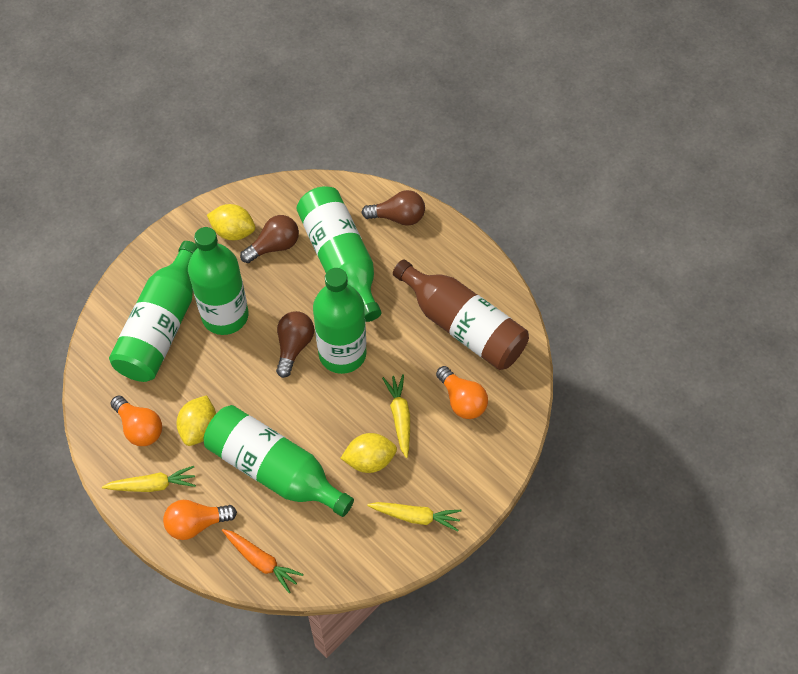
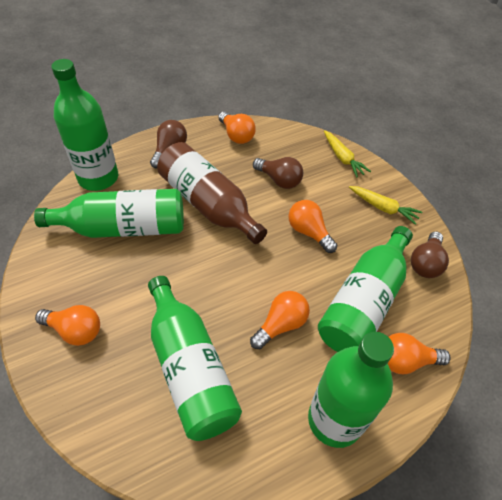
orange carrot: 1 -> 0
orange light bulb: 3 -> 5
yellow carrot: 3 -> 2
yellow lemon: 3 -> 0

